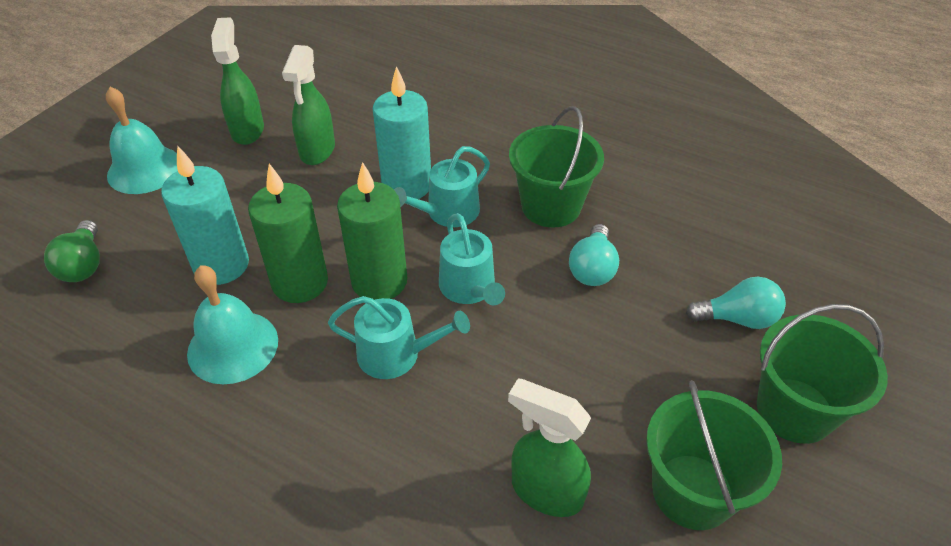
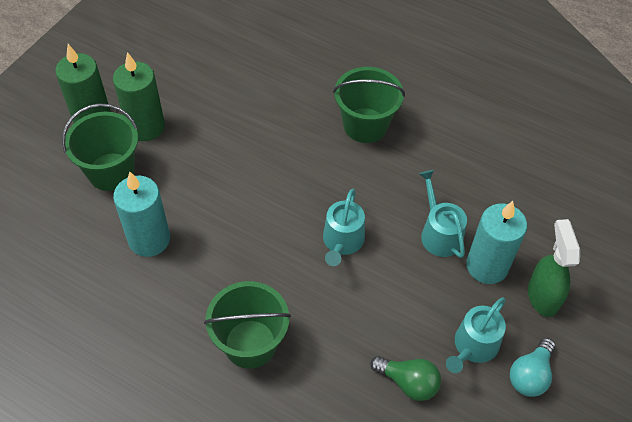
green spray bottle: 3 -> 1
turquoise bell: 2 -> 0
turquoise light bulb: 2 -> 1

